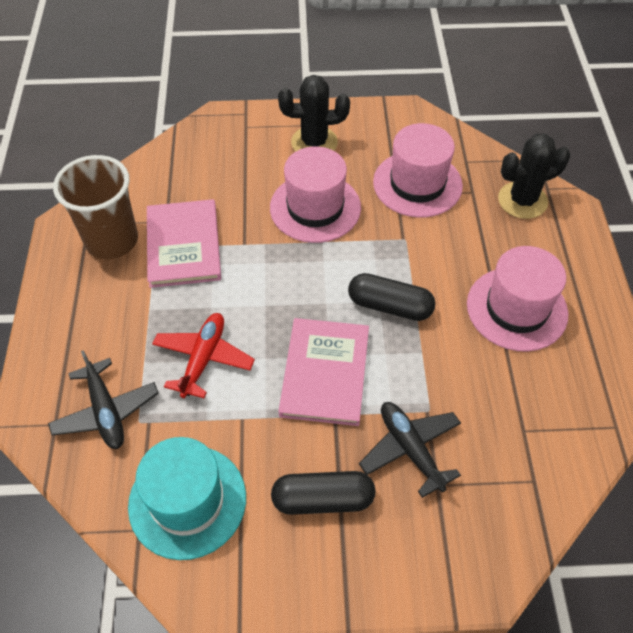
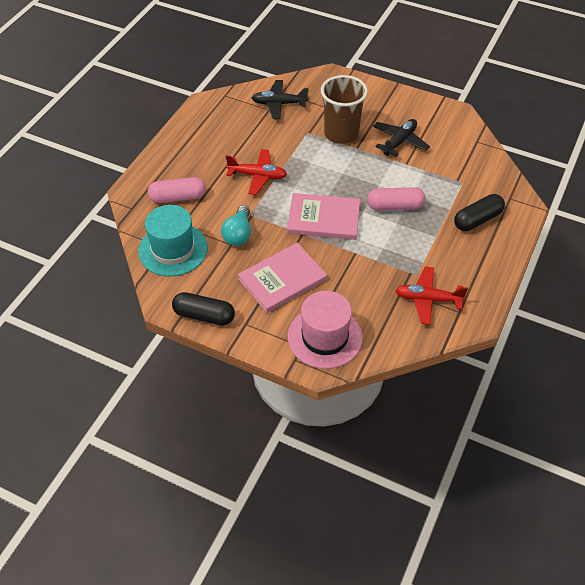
black cactus: 2 -> 0
pink capsule: 0 -> 2
pink hat: 3 -> 1
red plane: 1 -> 2
turquoise light bulb: 0 -> 1

